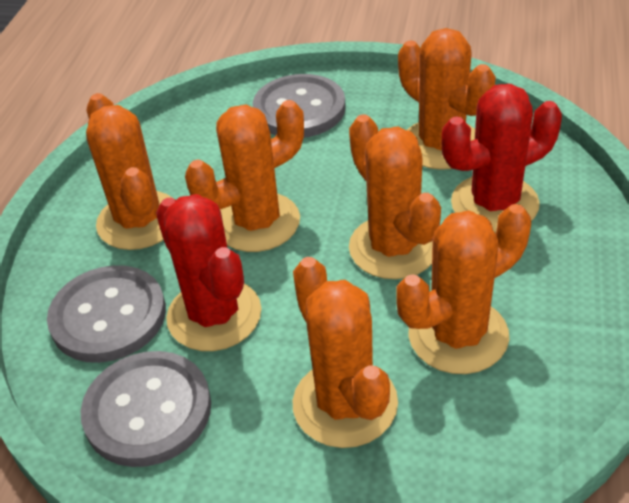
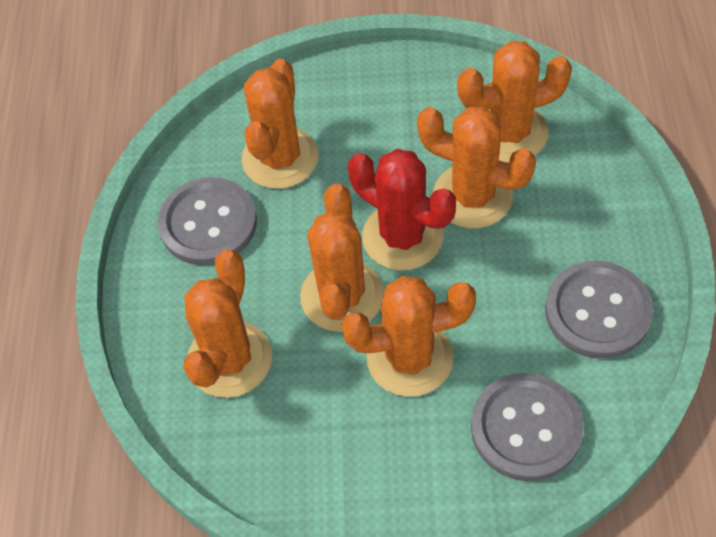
red cactus: 2 -> 1

